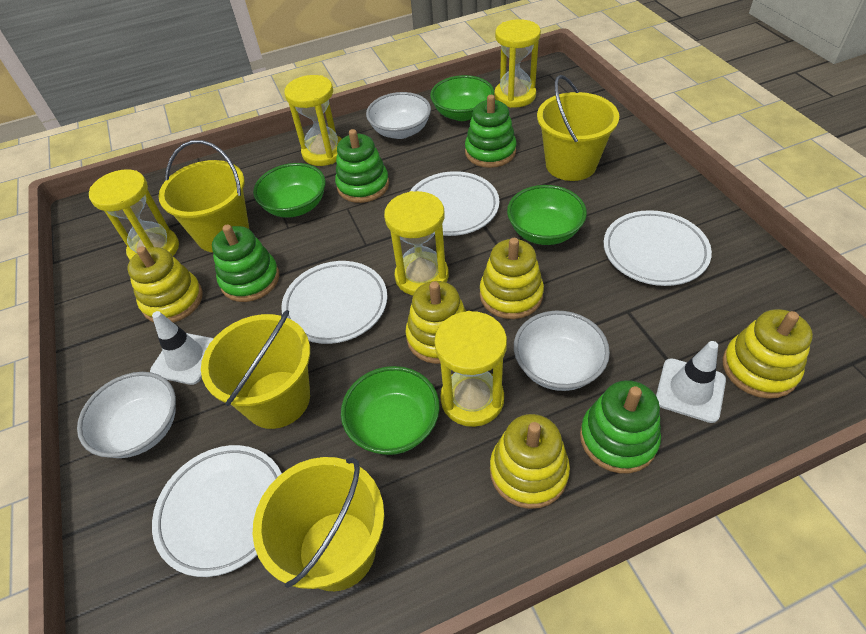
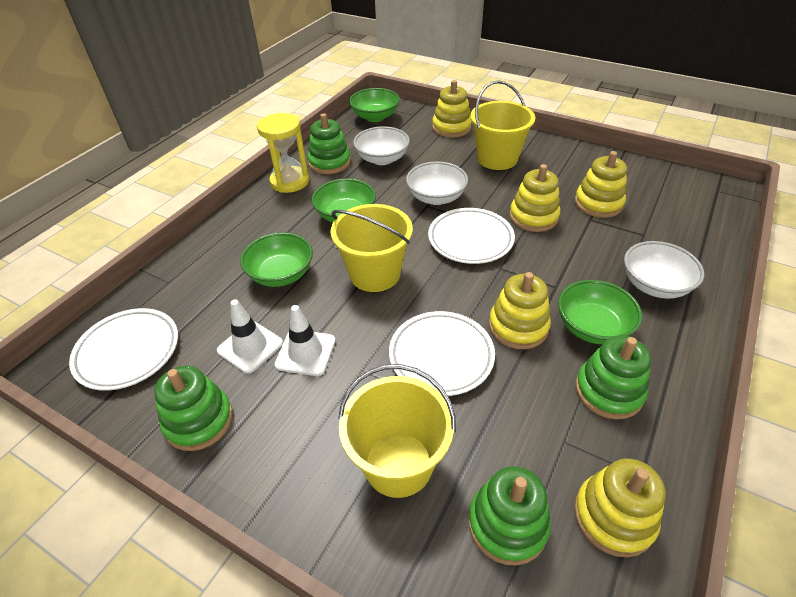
white plate: 4 -> 3
yellow bucket: 4 -> 3
yellow hourglass: 5 -> 1

